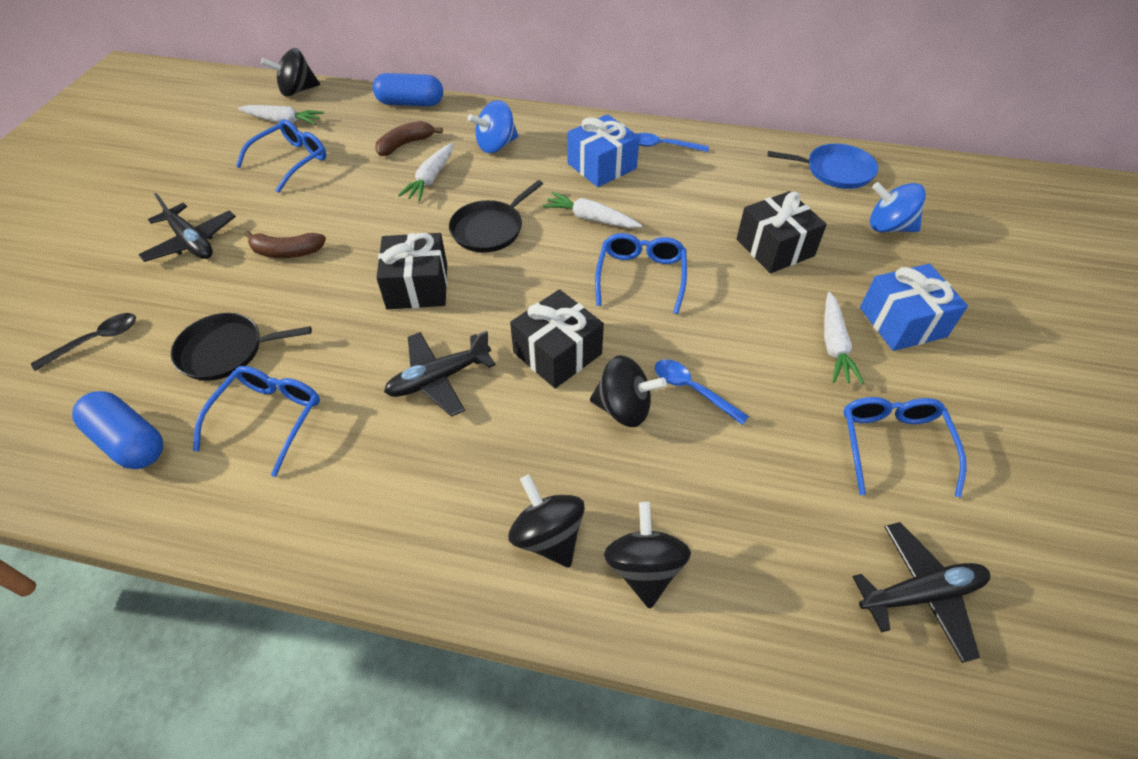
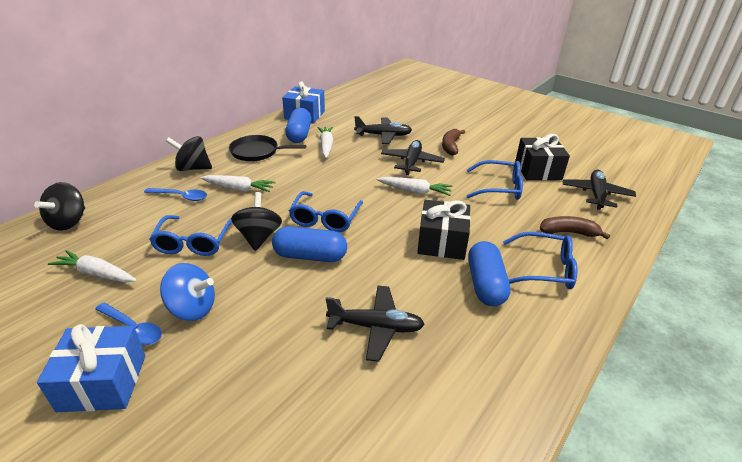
black gift: 3 -> 2
black pan: 2 -> 1
black plane: 3 -> 4
black spinning top: 4 -> 3
black spoon: 1 -> 0
blue capsule: 2 -> 3
blue pan: 1 -> 0
blue spinning top: 2 -> 1

